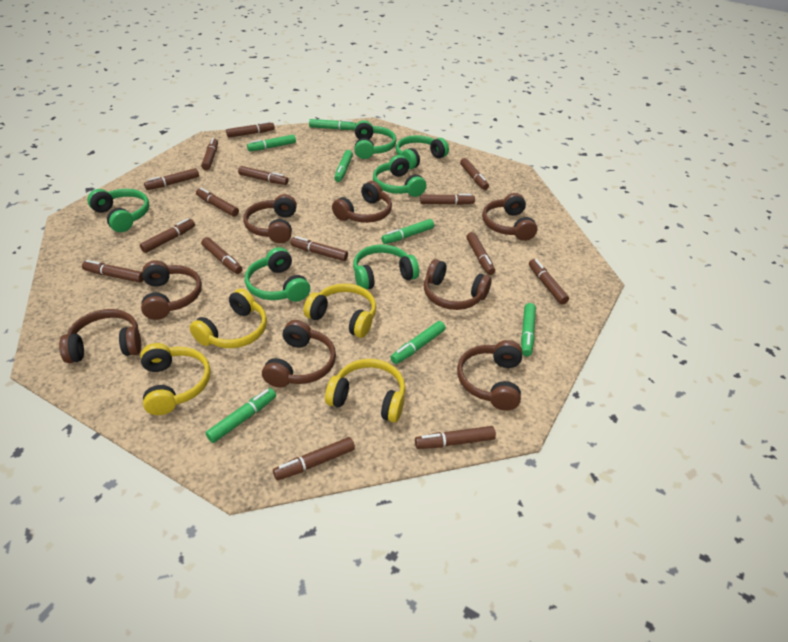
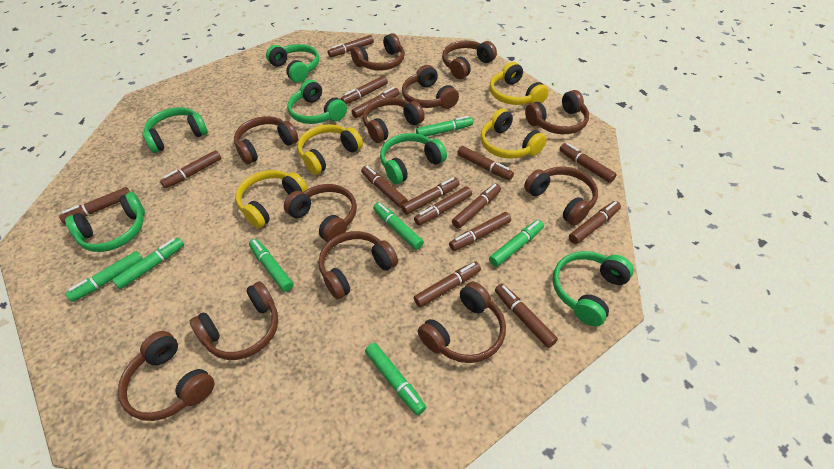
brown headphones: 8 -> 12

